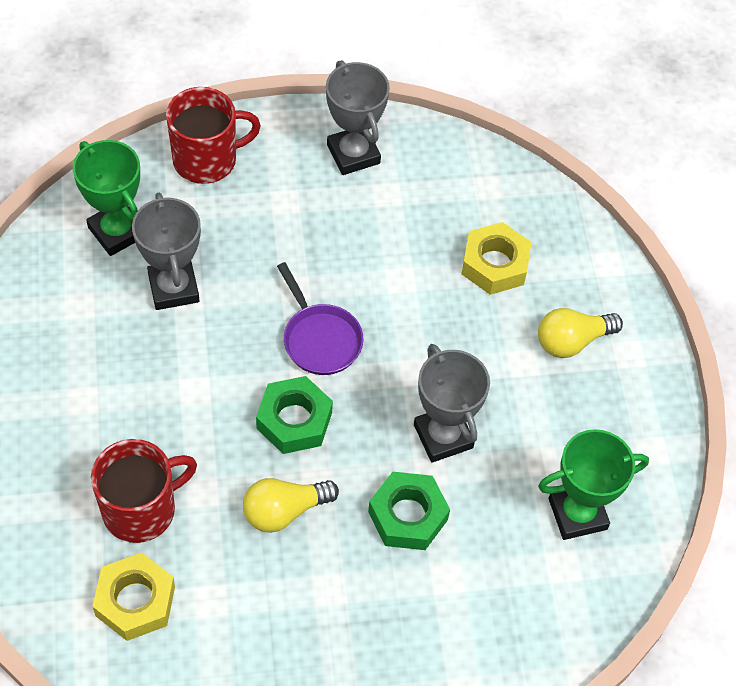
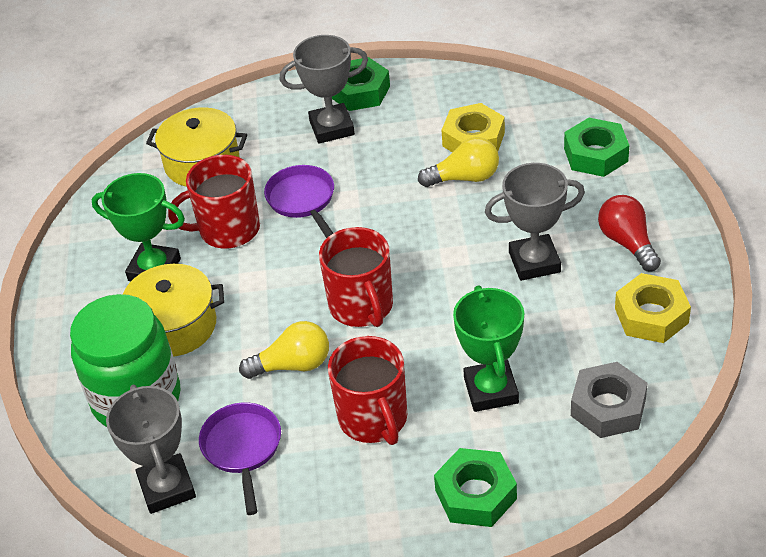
green jar: 0 -> 1
green nut: 2 -> 3
grey nut: 0 -> 1
purple pan: 1 -> 2
red light bulb: 0 -> 1
red mug: 2 -> 3
yellow pot: 0 -> 2

